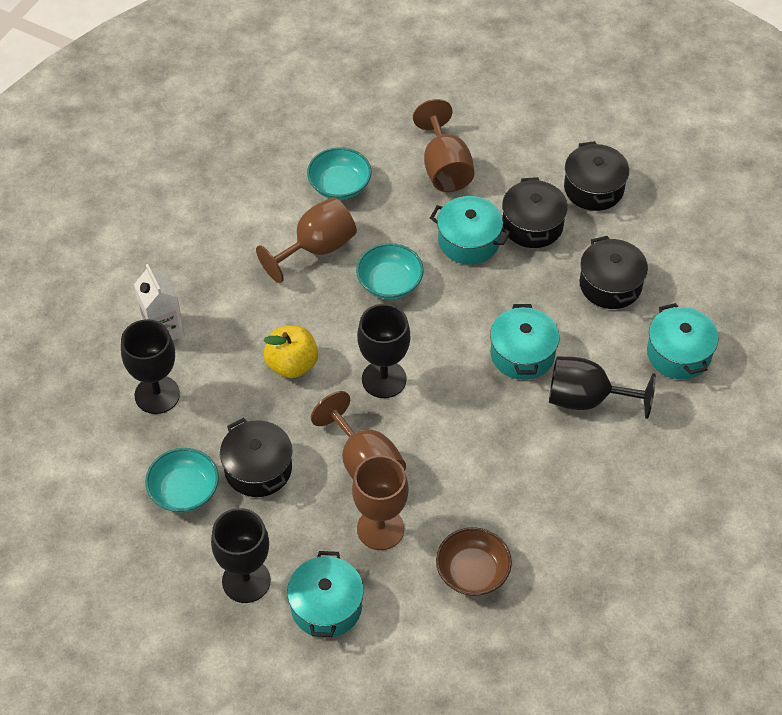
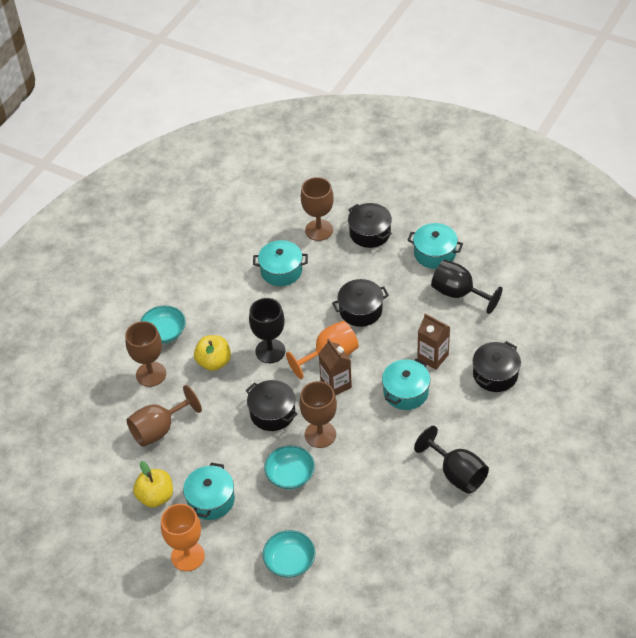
black goblet: 4 -> 3
brown bowl: 1 -> 0
brown carton: 0 -> 2
orange goblet: 0 -> 2
white carton: 1 -> 0
yellow apple: 1 -> 2

